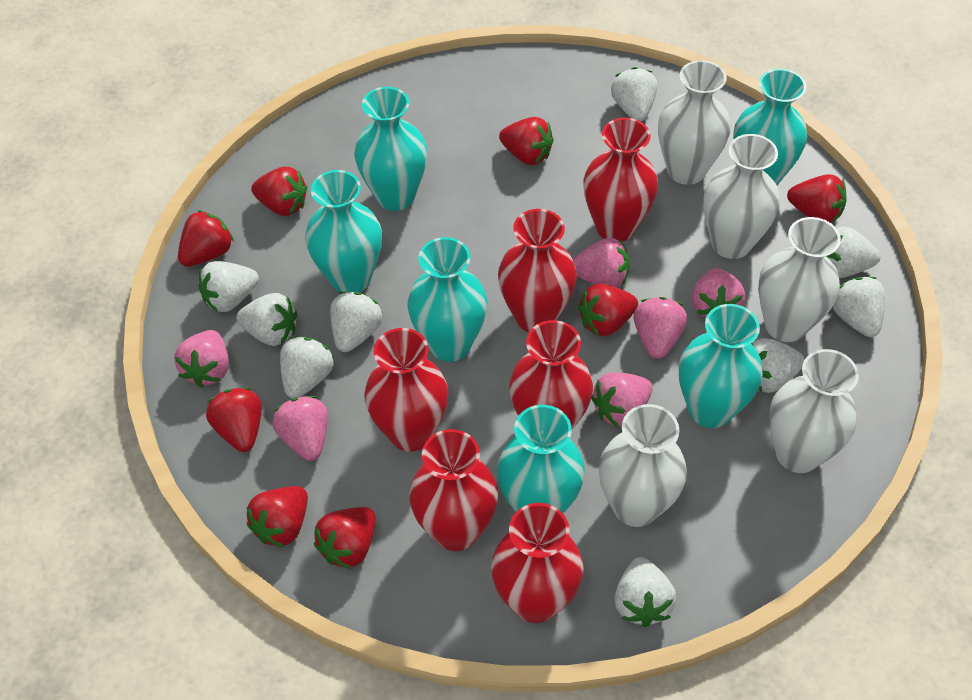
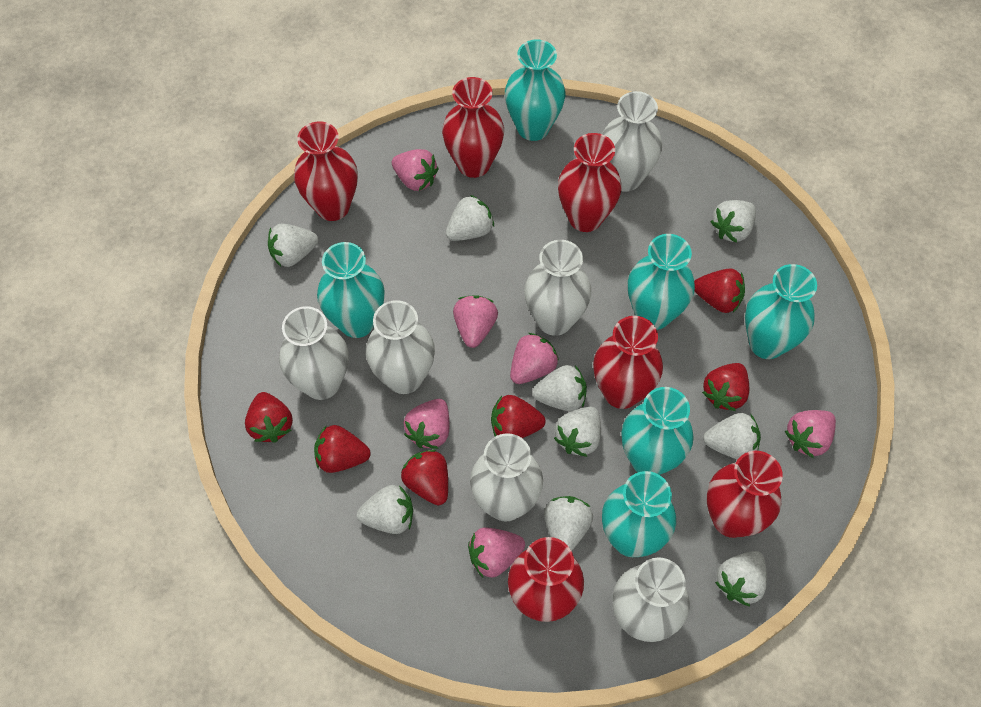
red strawberry: 8 -> 6
white vase: 5 -> 6

